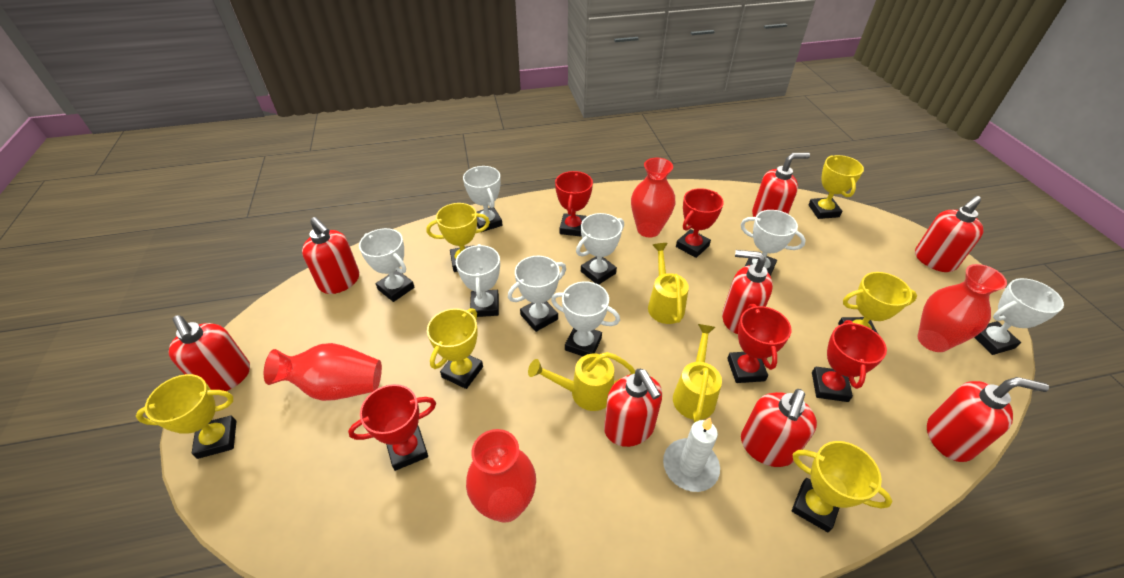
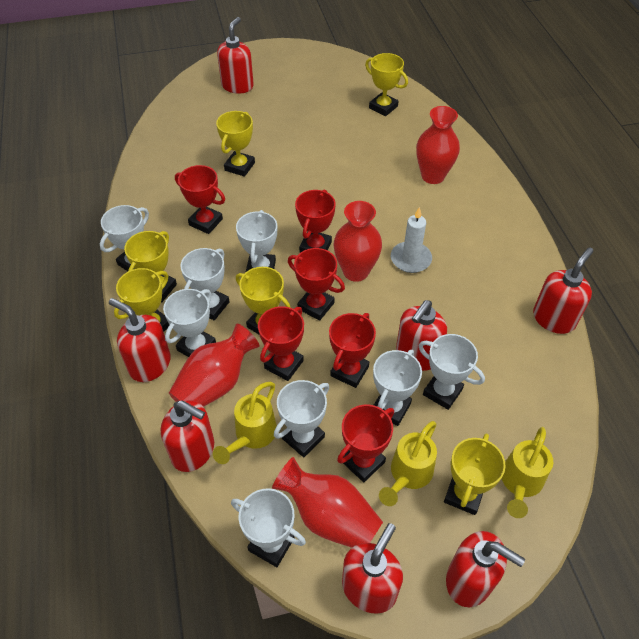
red soap dispenser: 8 -> 7
red trophy: 5 -> 6

